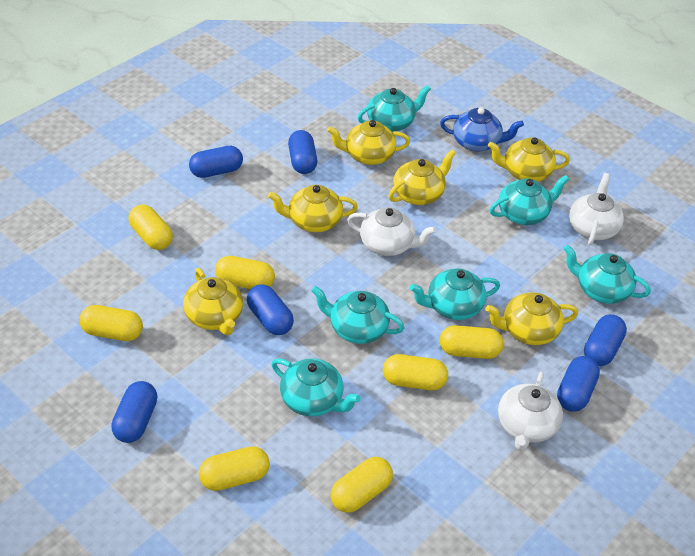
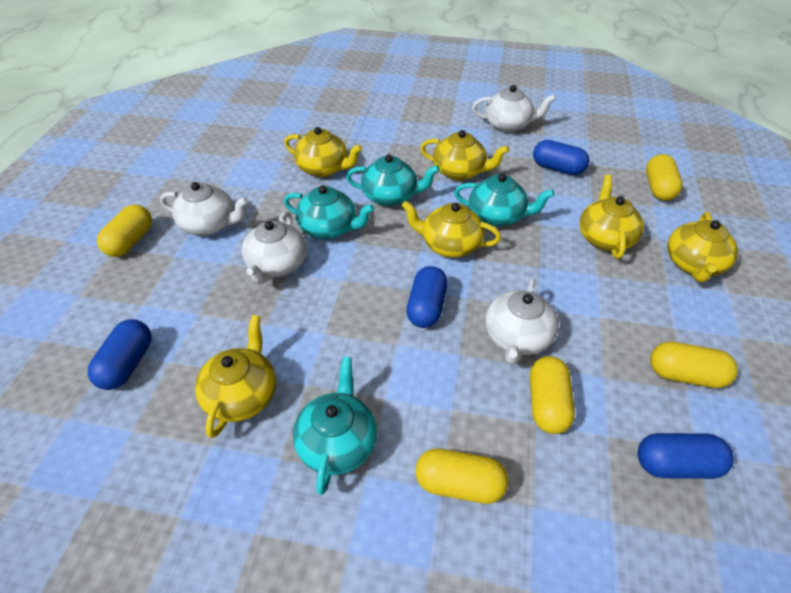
blue capsule: 6 -> 4
blue teapot: 1 -> 0
turquoise teapot: 6 -> 4
white teapot: 3 -> 4
yellow capsule: 7 -> 5

